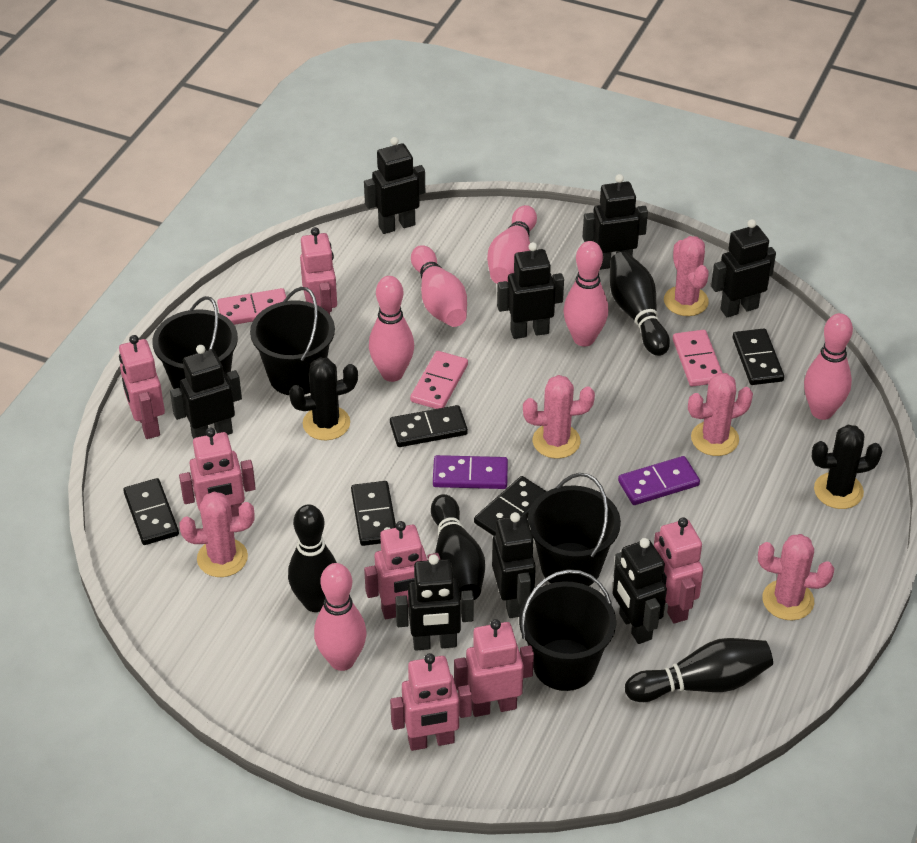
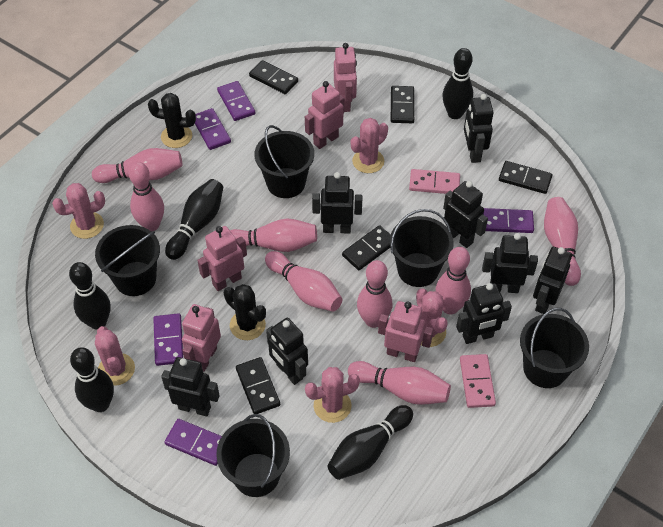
black bowling pin: 4 -> 5
black bucket: 4 -> 5
pink bowling pin: 6 -> 8
pink domino: 3 -> 2
pink robot: 7 -> 5
purple domino: 2 -> 5

